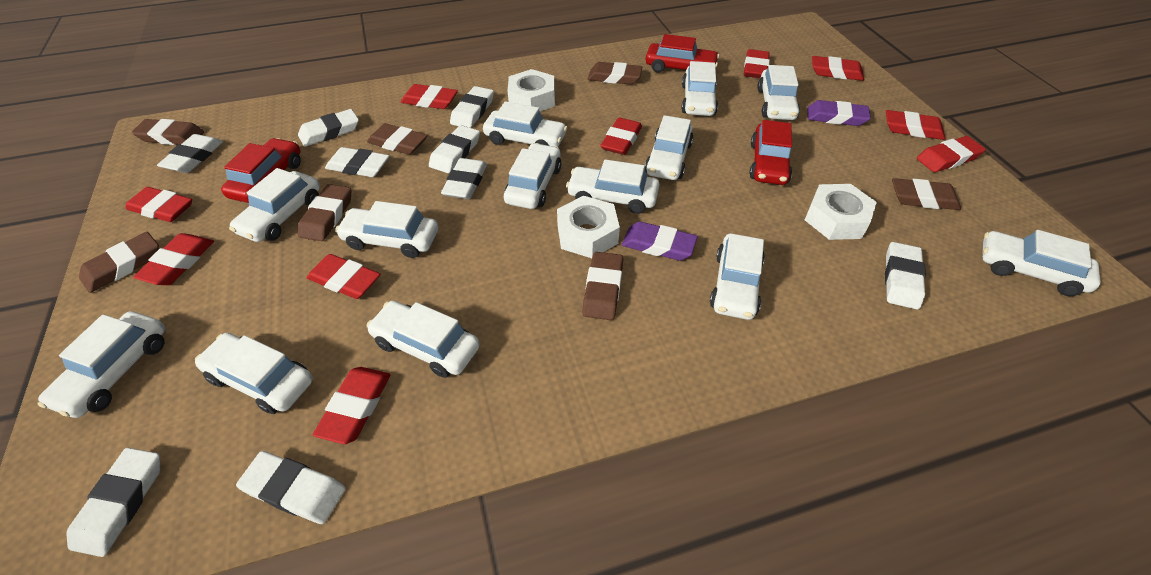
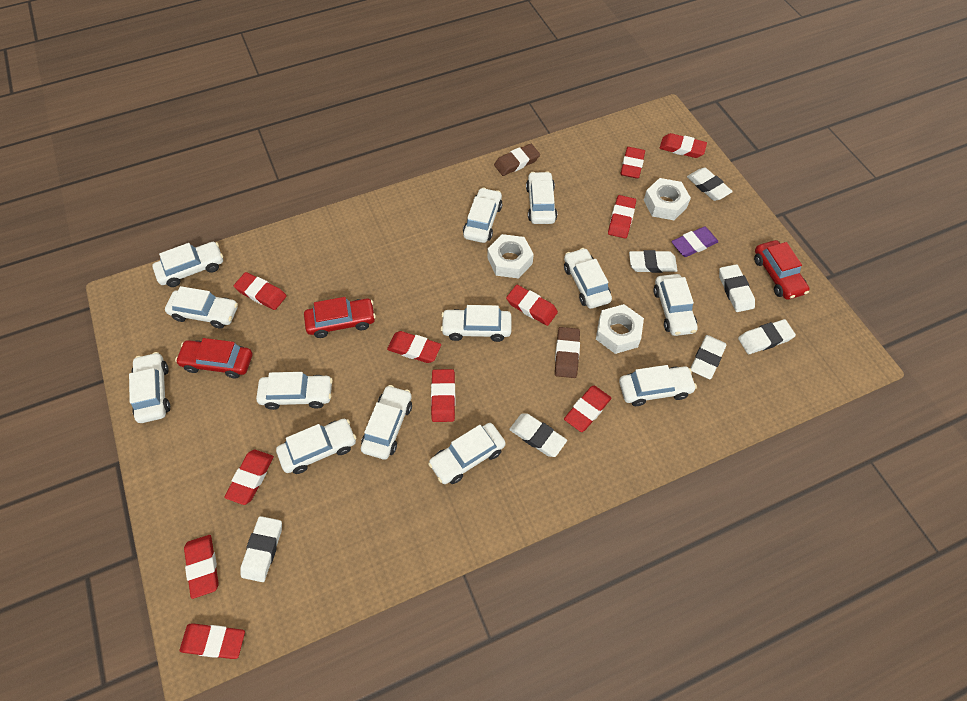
brown eraser: 7 -> 2
purple eraser: 2 -> 1
red eraser: 10 -> 11
white eraser: 9 -> 7

